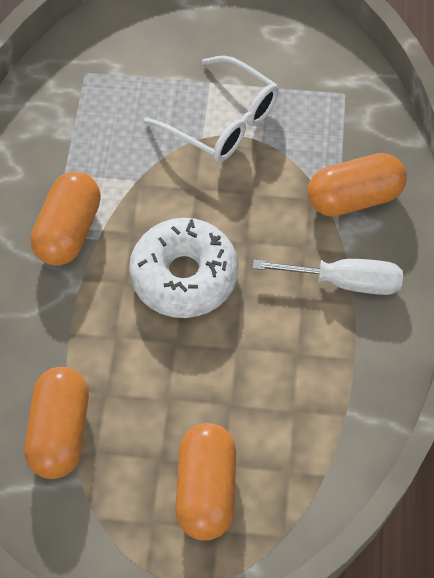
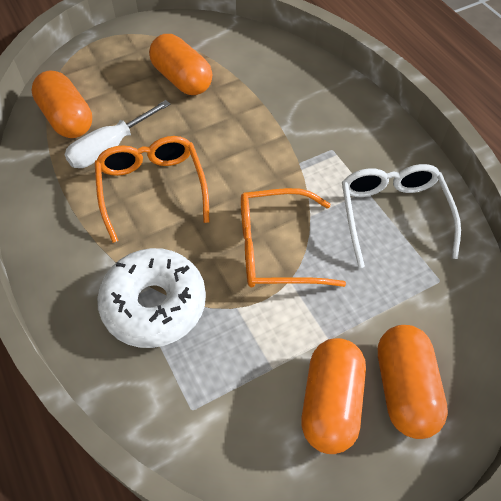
orange glasses: 0 -> 2

